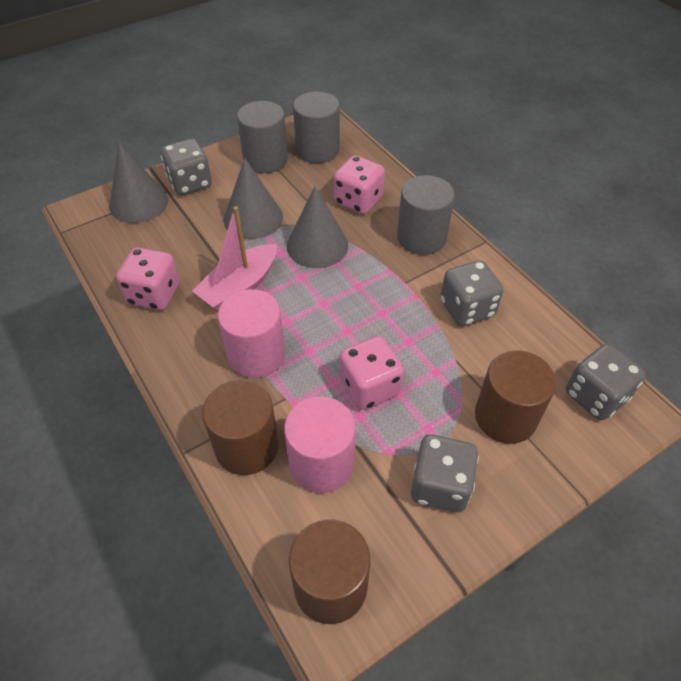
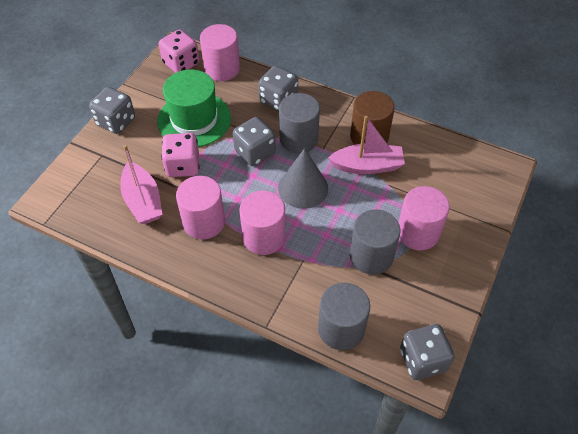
brown cylinder: 3 -> 1
green hat: 0 -> 1
grey cone: 3 -> 1
pink boat: 1 -> 2
pink cylinder: 2 -> 4
pink dice: 3 -> 2

